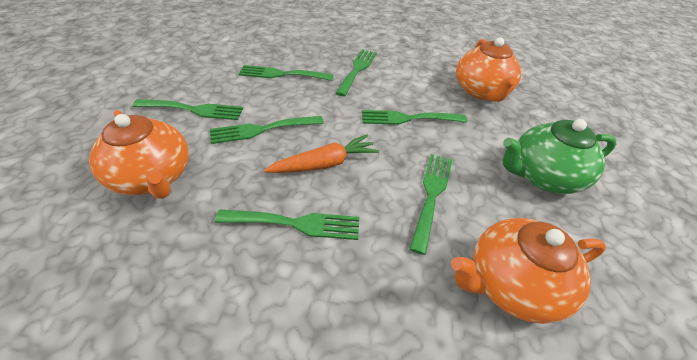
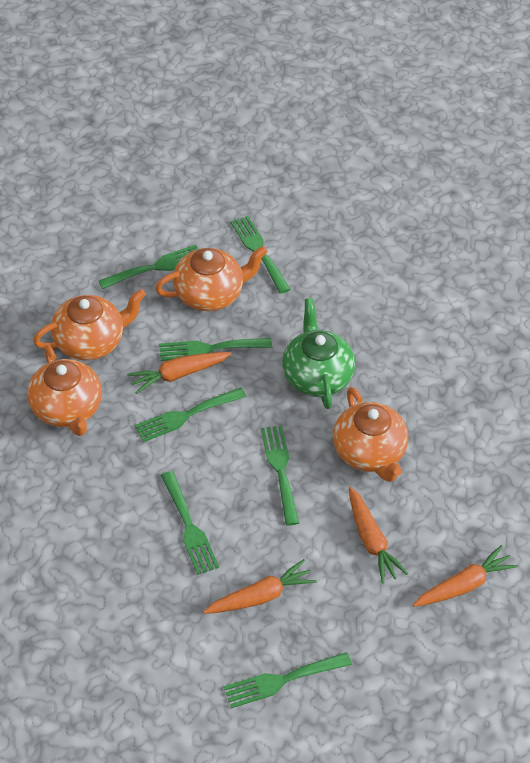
orange carrot: 1 -> 4
orange teapot: 3 -> 4

